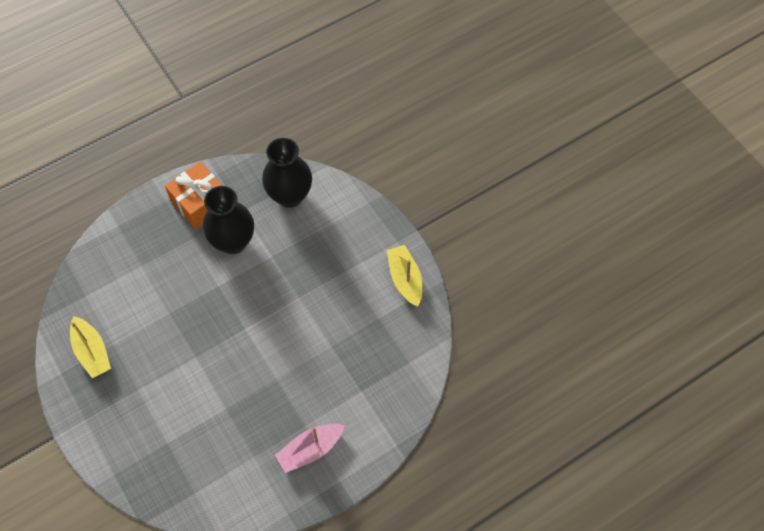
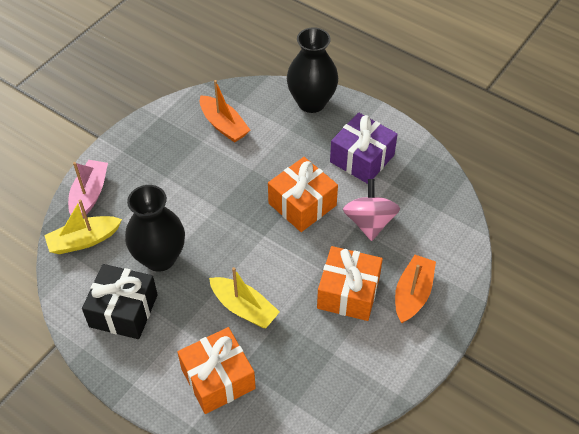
black gift: 0 -> 1
orange boat: 0 -> 2
orange gift: 1 -> 3
pink spinning top: 0 -> 1
purple gift: 0 -> 1

